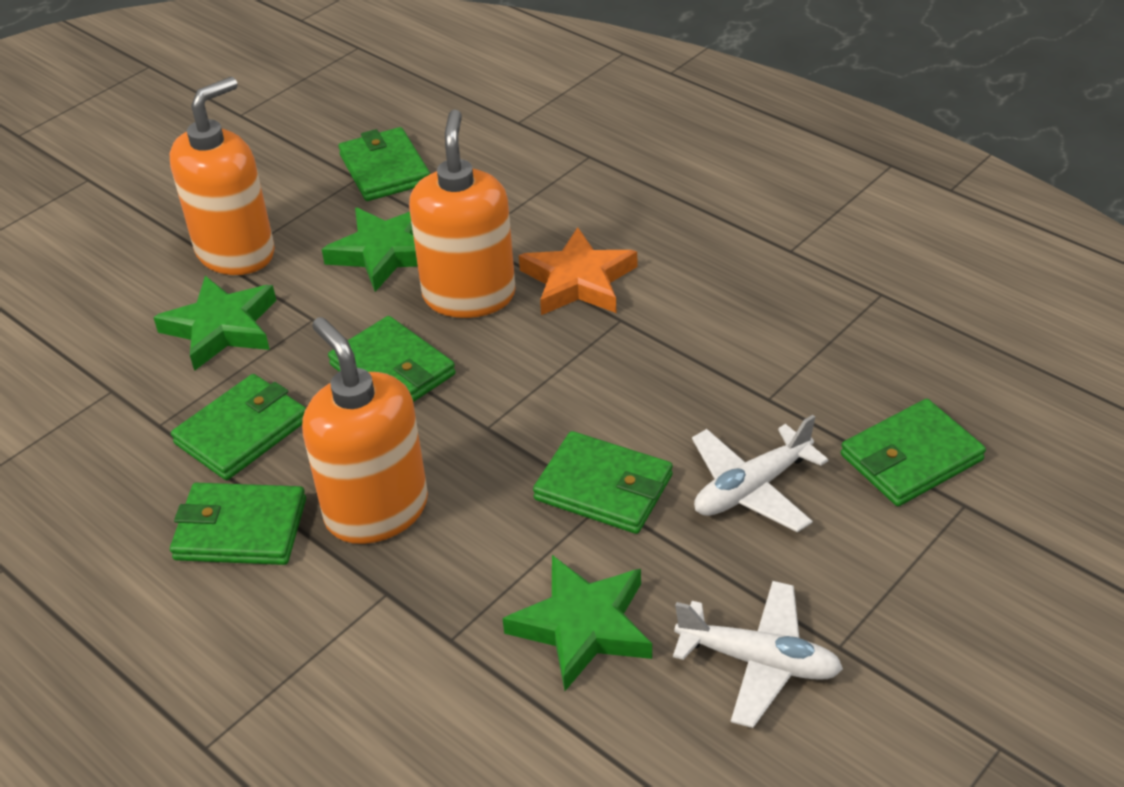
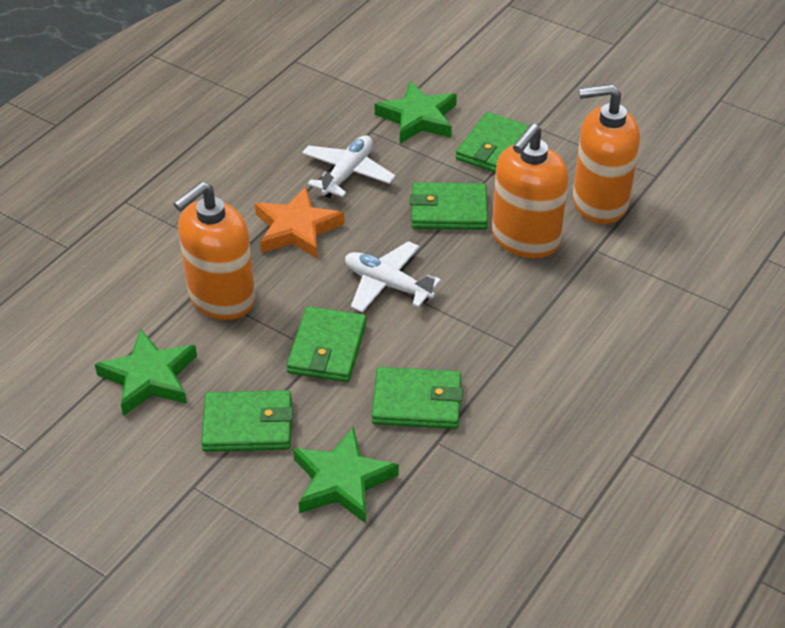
green wallet: 6 -> 5

